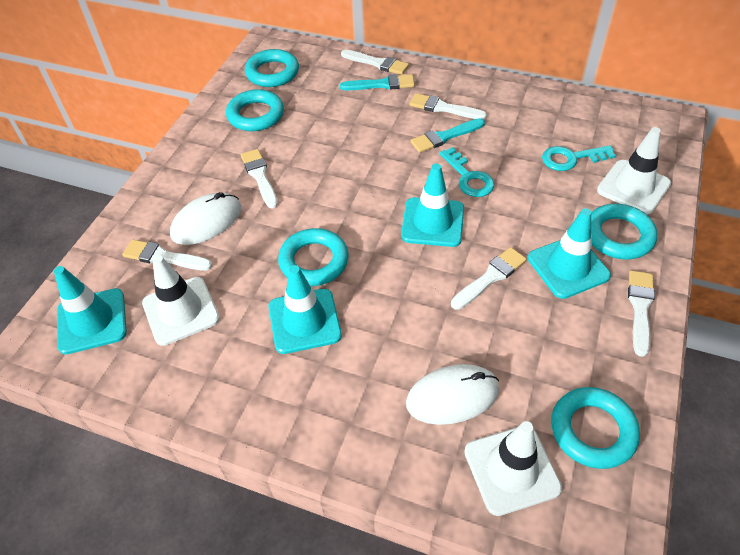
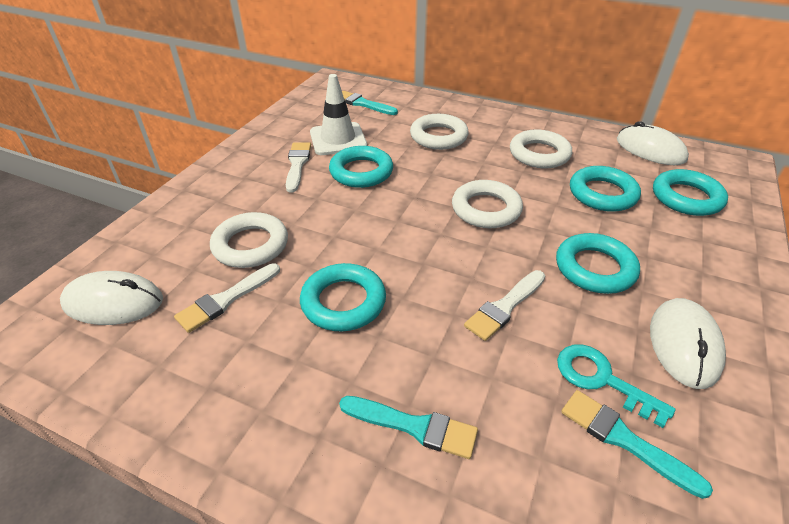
turquoise brush: 2 -> 3
turquoise key: 2 -> 1
turquoise traffic cone: 4 -> 0
white brush: 6 -> 3
white mouse: 2 -> 3
white ring: 0 -> 4
white traffic cone: 3 -> 1

